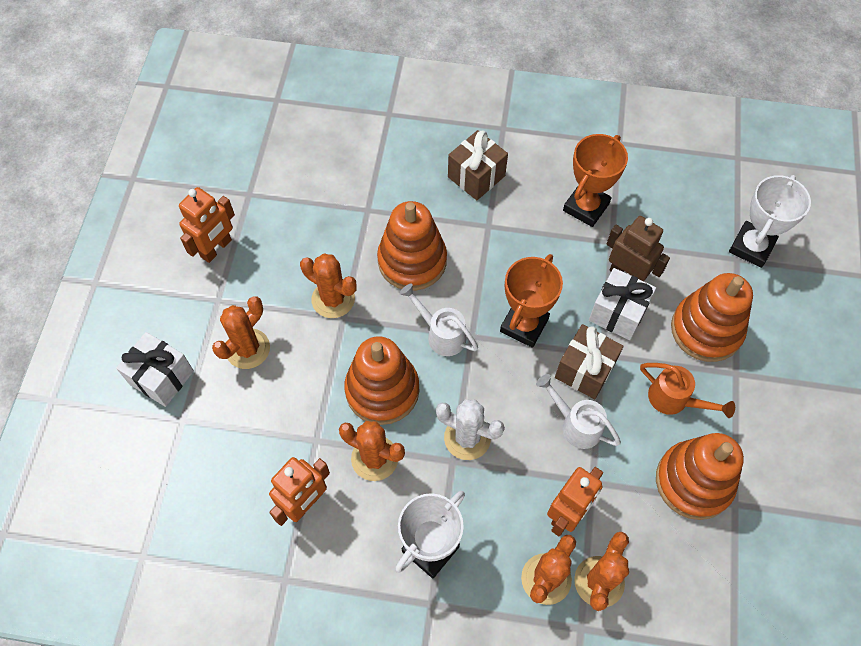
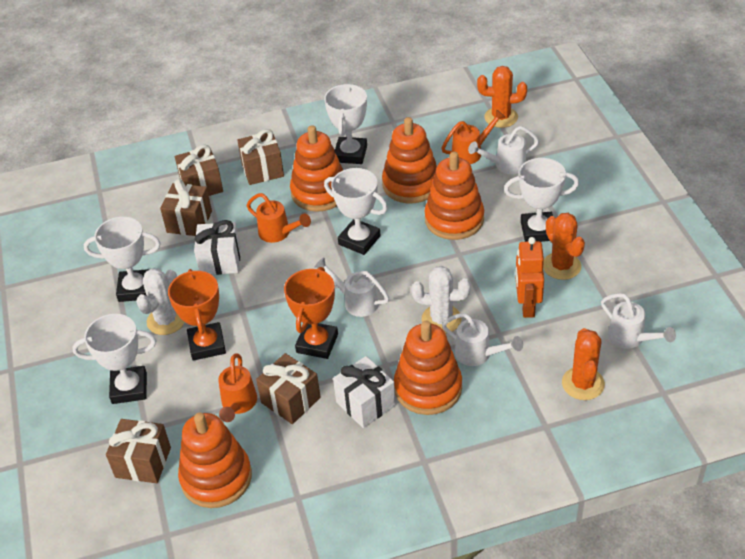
brown gift: 2 -> 5
brown robot: 1 -> 0
orange cactus: 5 -> 3
orange robot: 3 -> 1
orange stacking toy: 4 -> 5
orange watering can: 1 -> 3
white cactus: 1 -> 2
white trophy: 2 -> 5
white watering can: 2 -> 4

